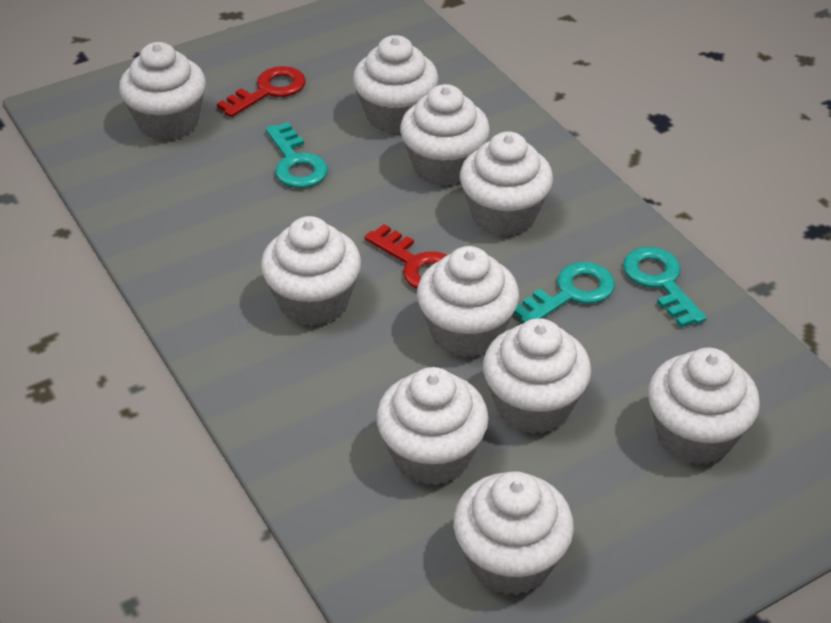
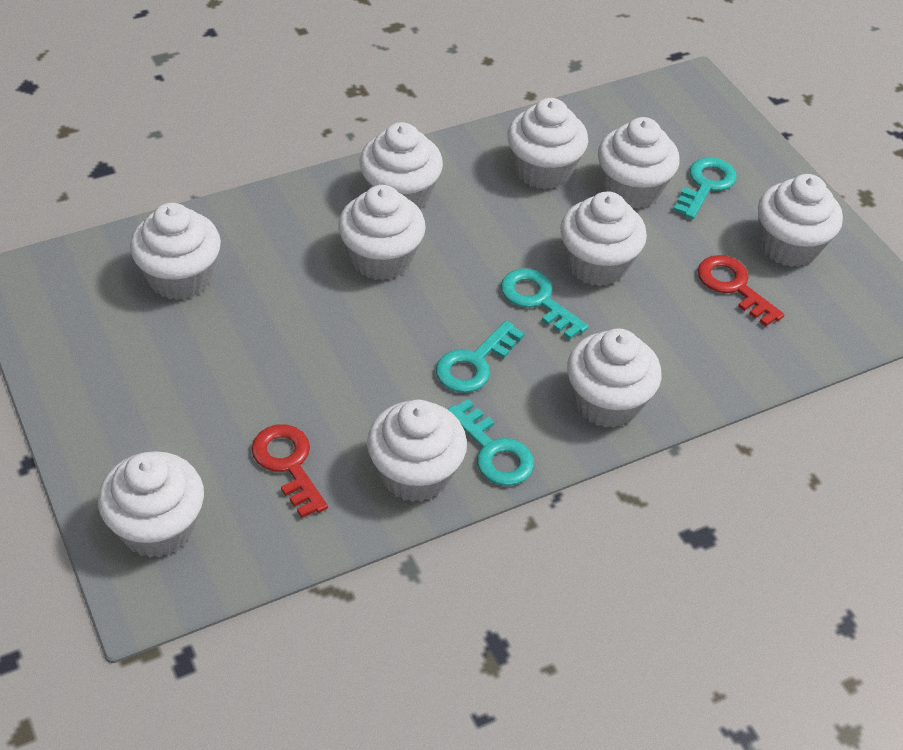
turquoise key: 3 -> 4

